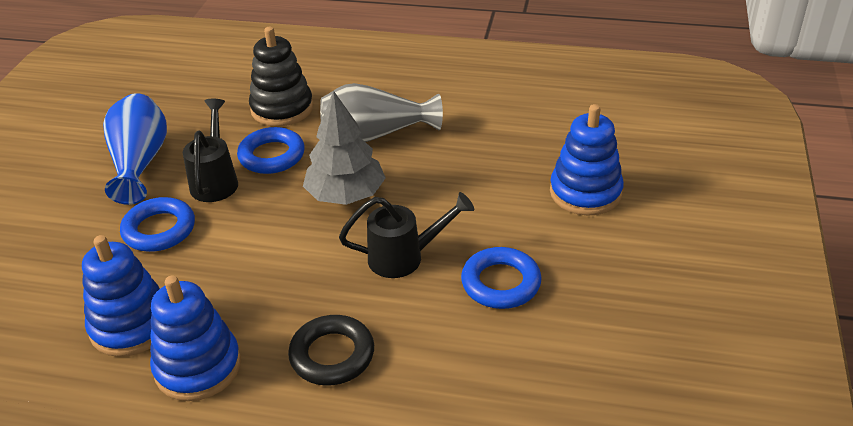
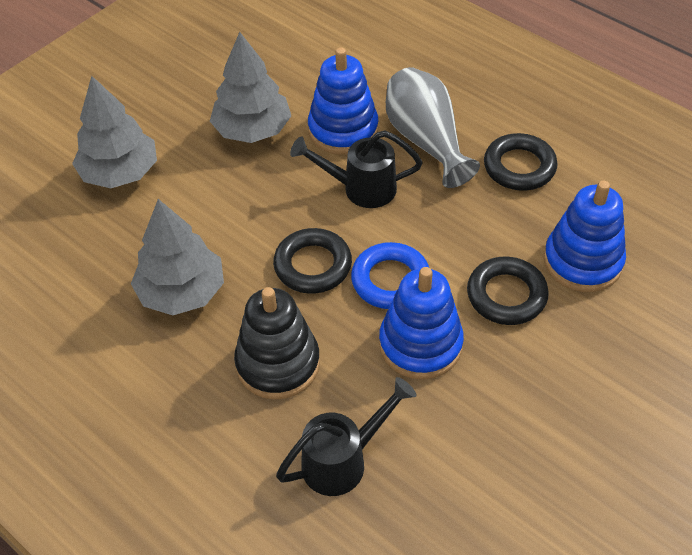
black ring: 1 -> 3
blue ring: 3 -> 1
blue vase: 1 -> 0
grey tree: 1 -> 3

